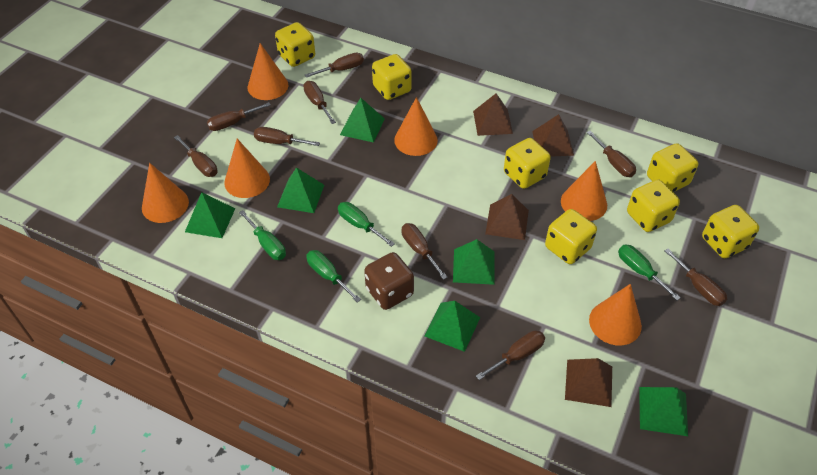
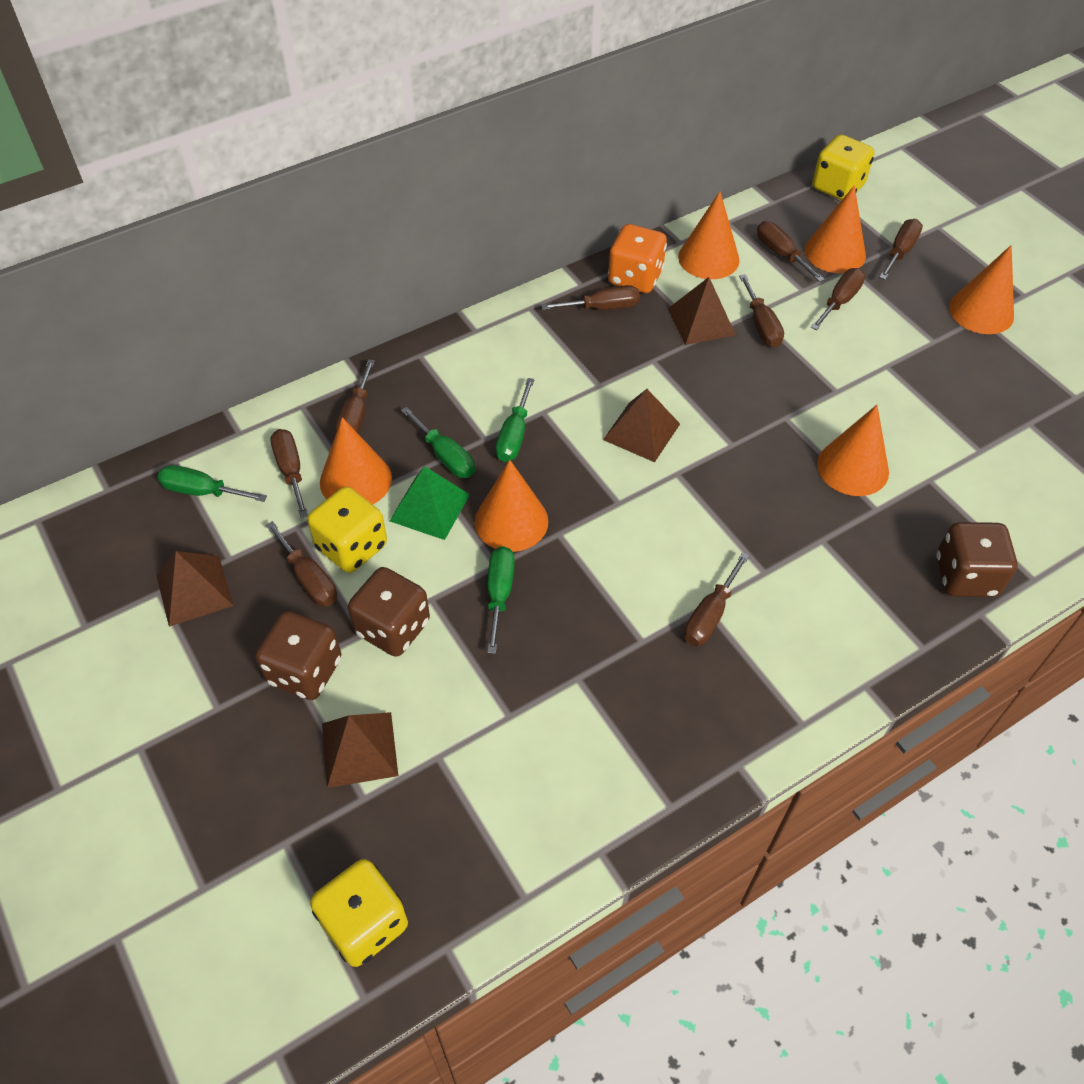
brown dice: 1 -> 3
green pyramid: 6 -> 1
orange dice: 0 -> 1
yellow dice: 7 -> 3

